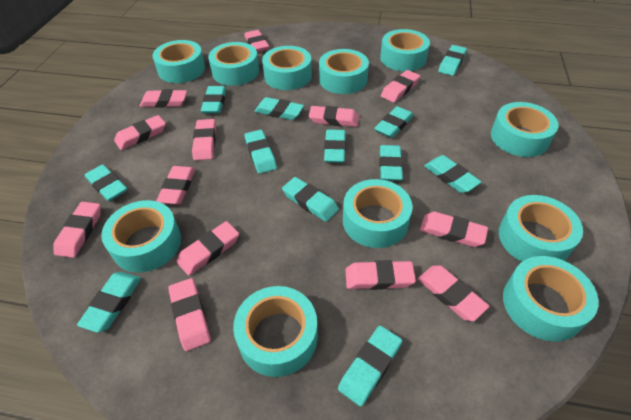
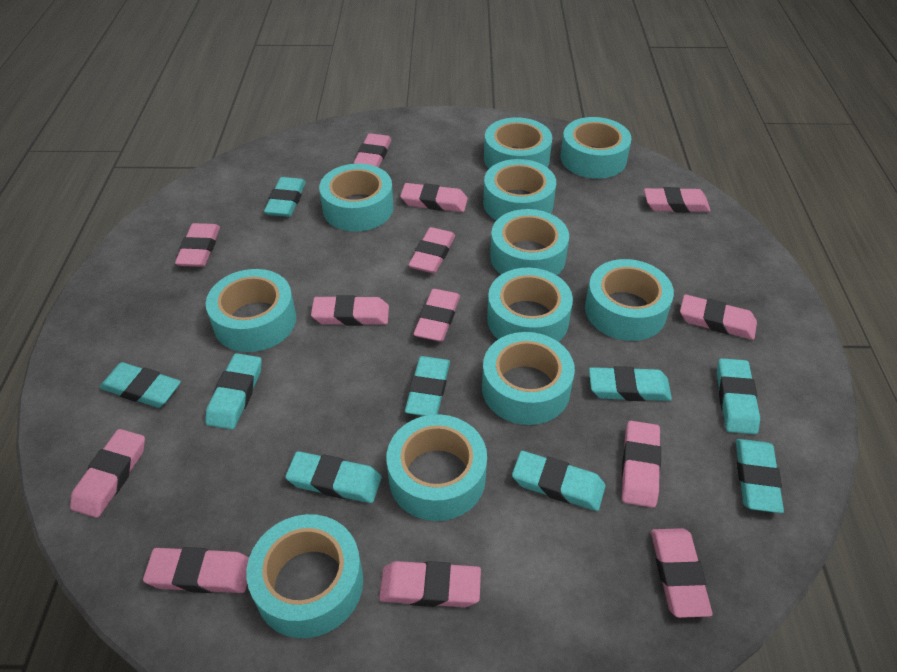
turquoise eraser: 12 -> 9

